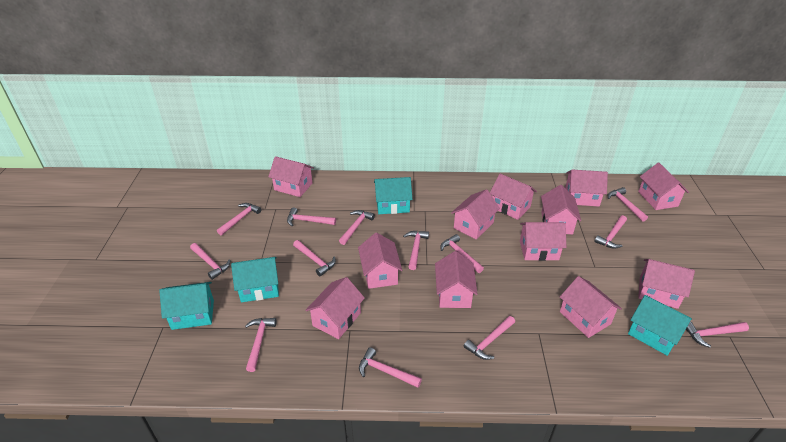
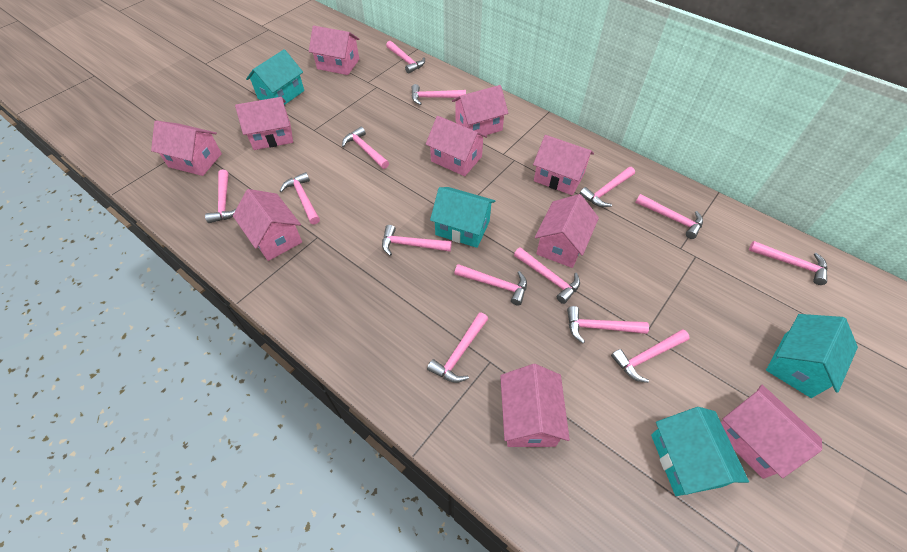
pink hammer: 13 -> 14
pink house: 12 -> 10

